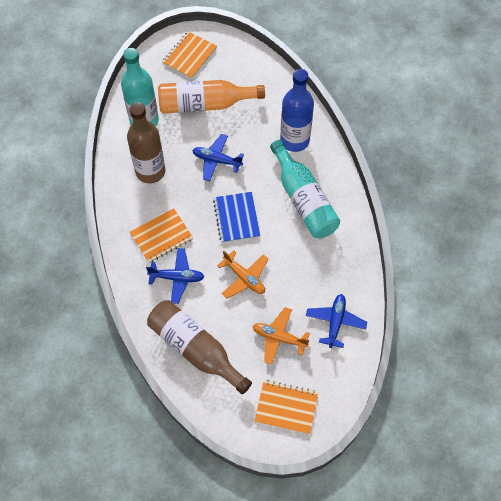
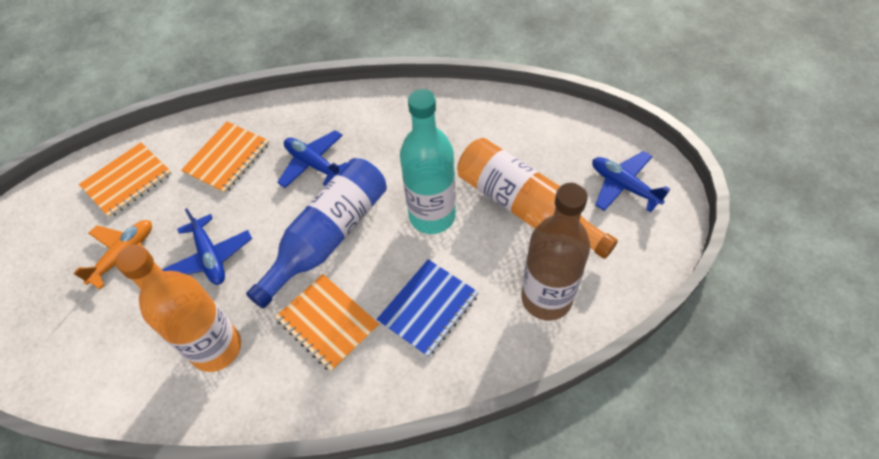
brown bottle: 2 -> 1
orange bottle: 1 -> 2
orange plane: 2 -> 1
turquoise bottle: 2 -> 1

